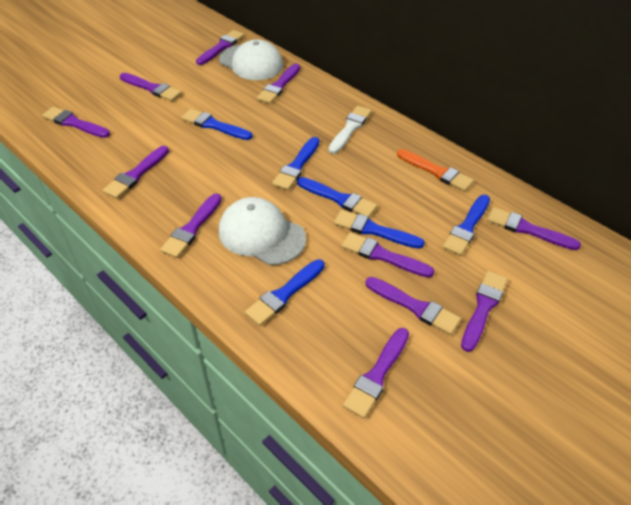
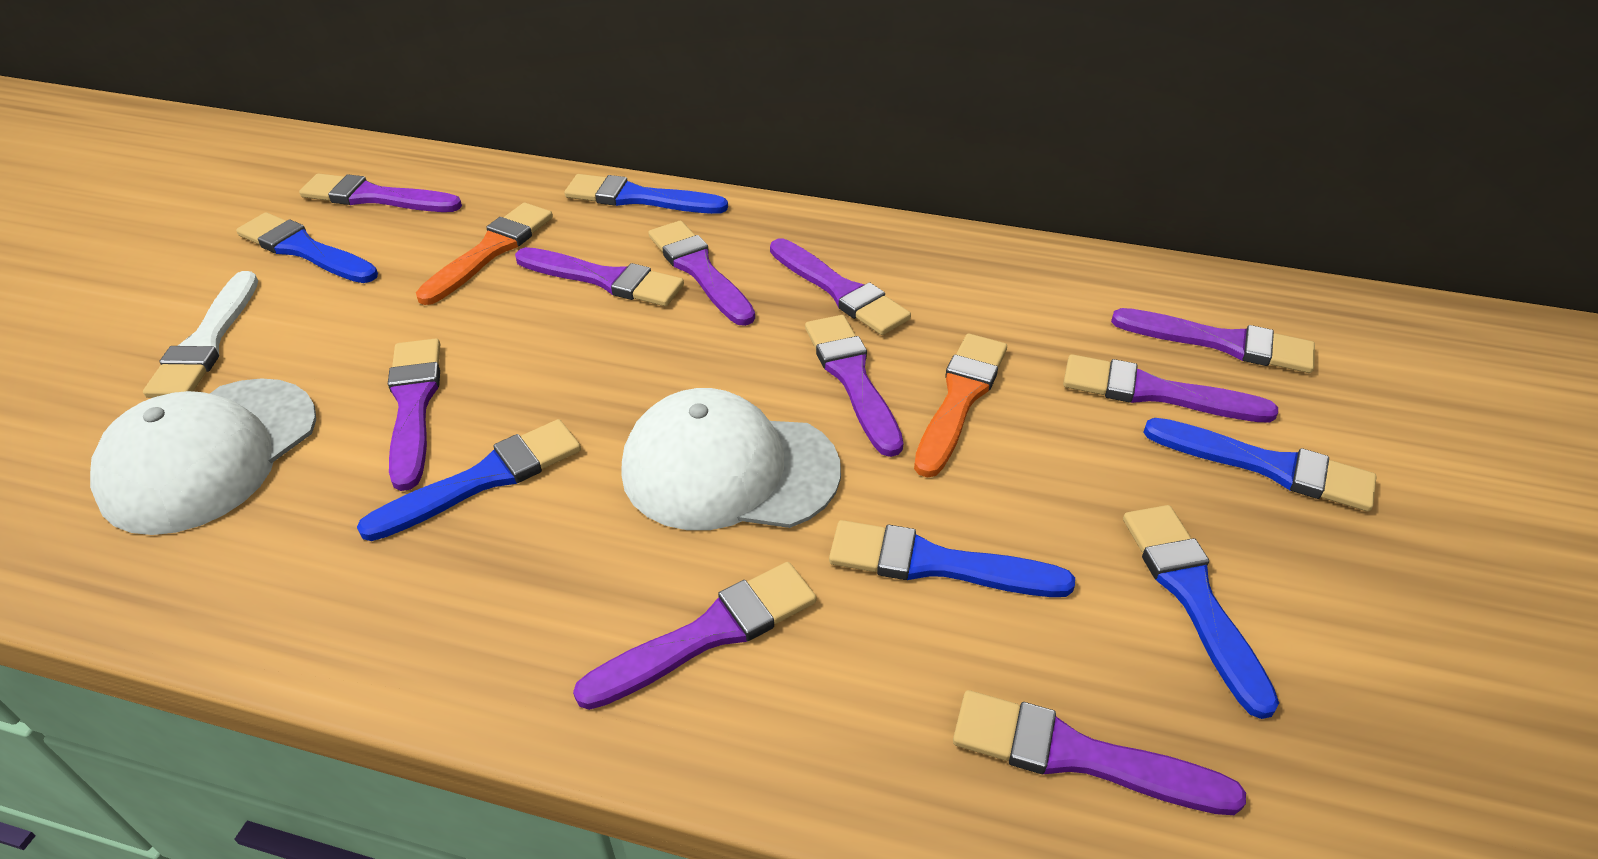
orange brush: 1 -> 2
purple brush: 11 -> 10

